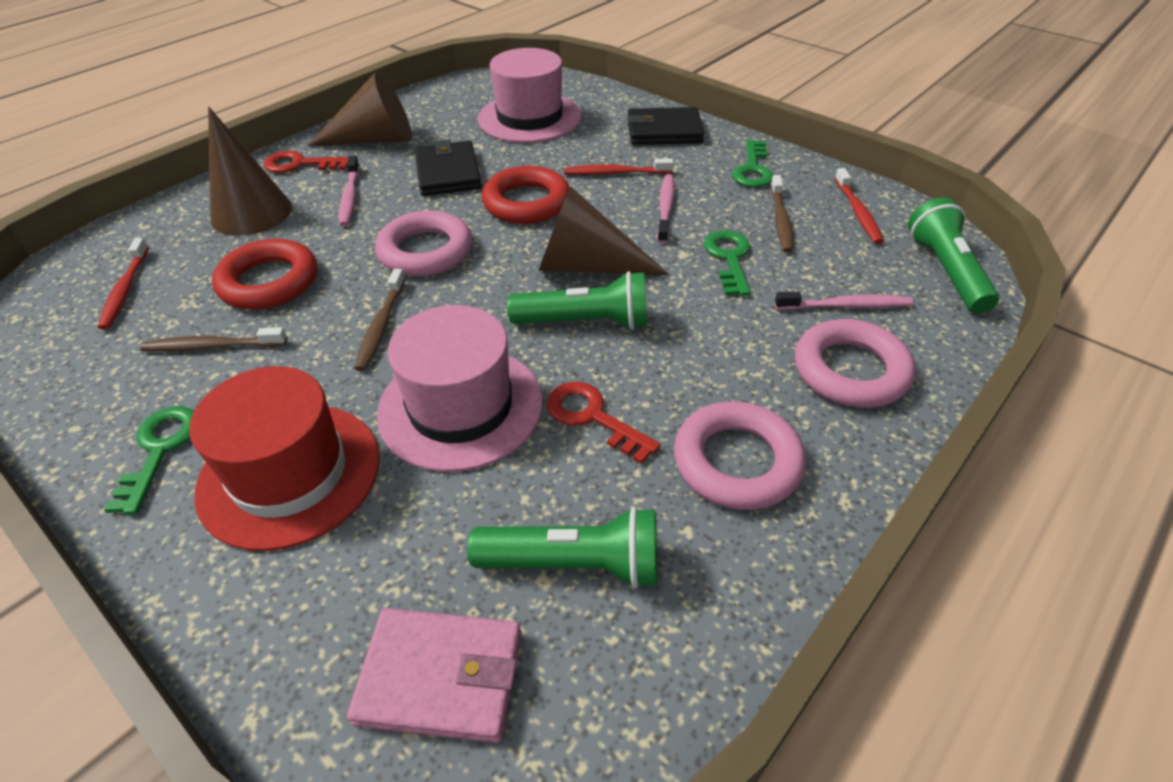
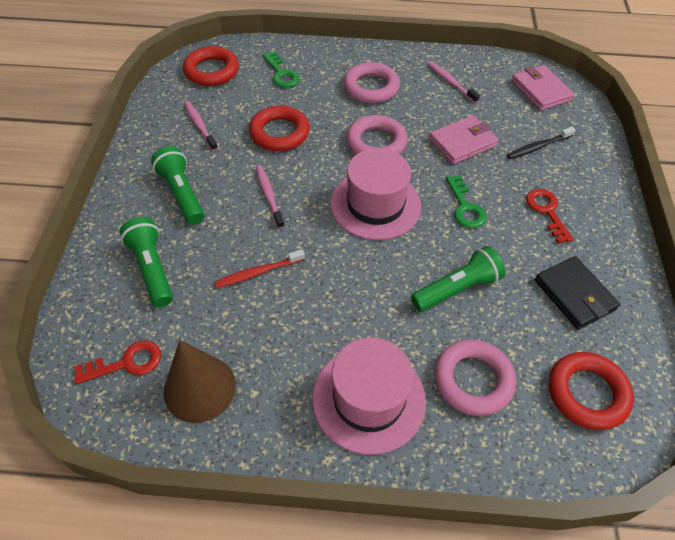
black toothbrush: 0 -> 1
black wallet: 2 -> 1
brown cone: 3 -> 1
brown toothbrush: 3 -> 0
green key: 3 -> 2
pink wallet: 1 -> 2
red hat: 1 -> 0
red ring: 2 -> 3
red toothbrush: 3 -> 1

